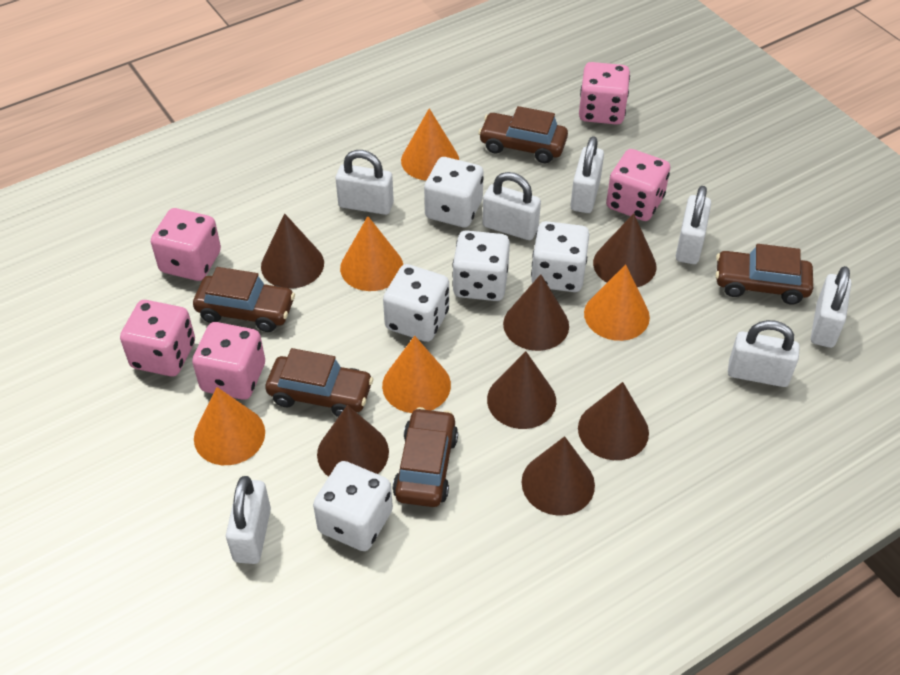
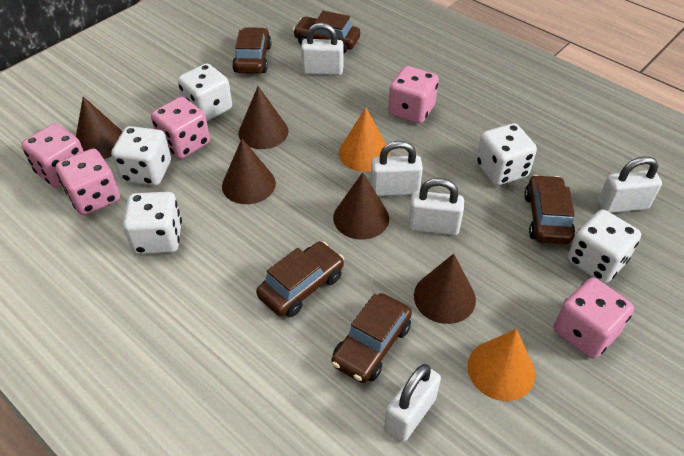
brown cone: 7 -> 5
orange cone: 5 -> 2
white padlock: 7 -> 5

